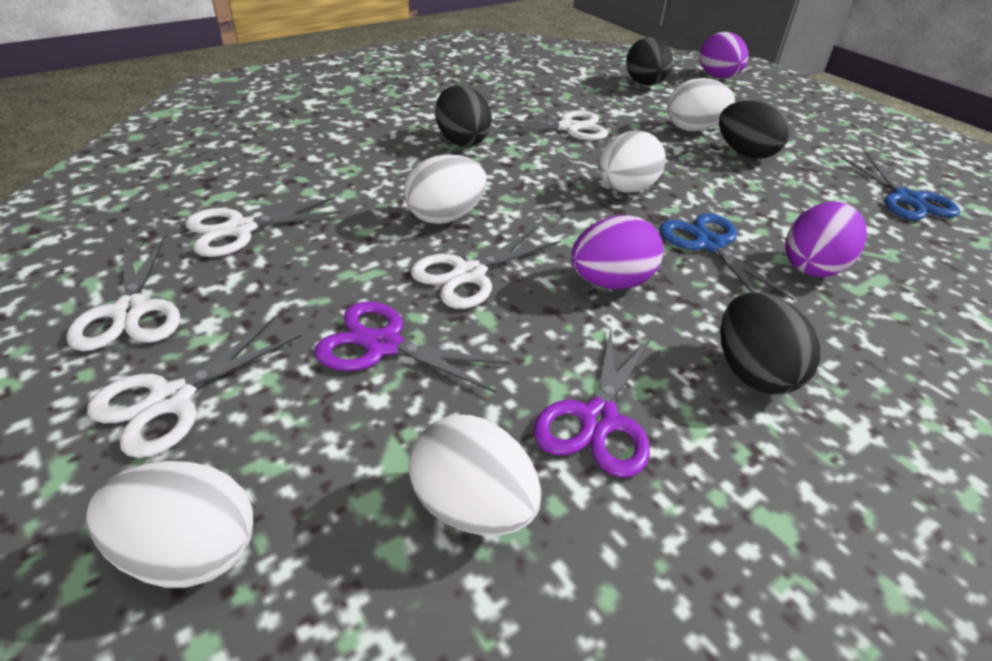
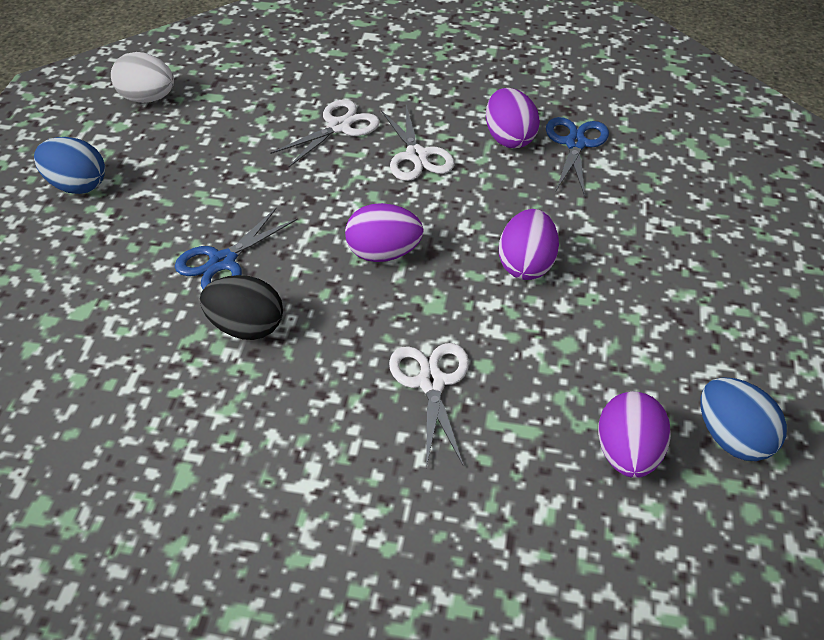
black egg: 4 -> 1
blue egg: 0 -> 2
purple egg: 3 -> 4
purple scissors: 2 -> 0
white egg: 5 -> 1
white scissors: 5 -> 3

